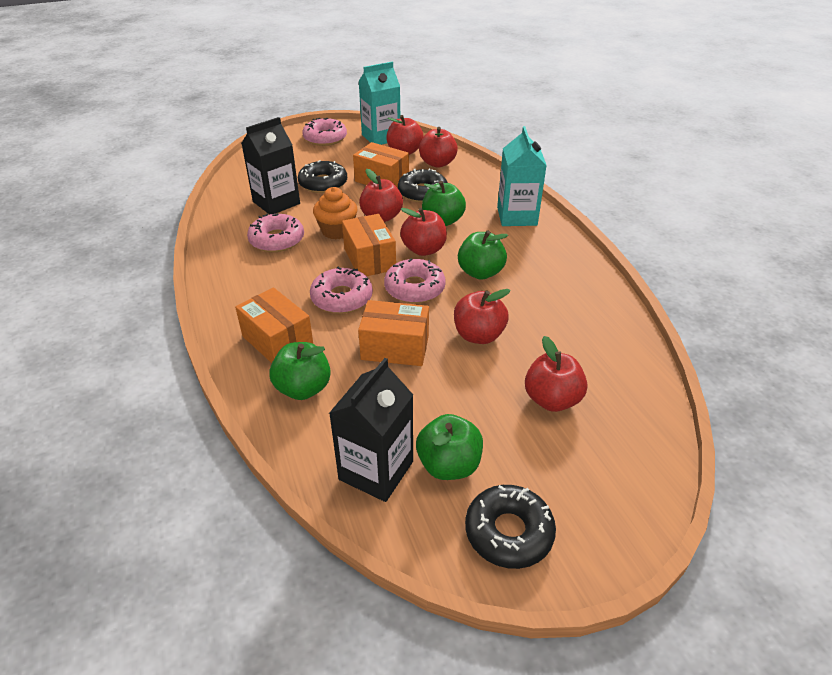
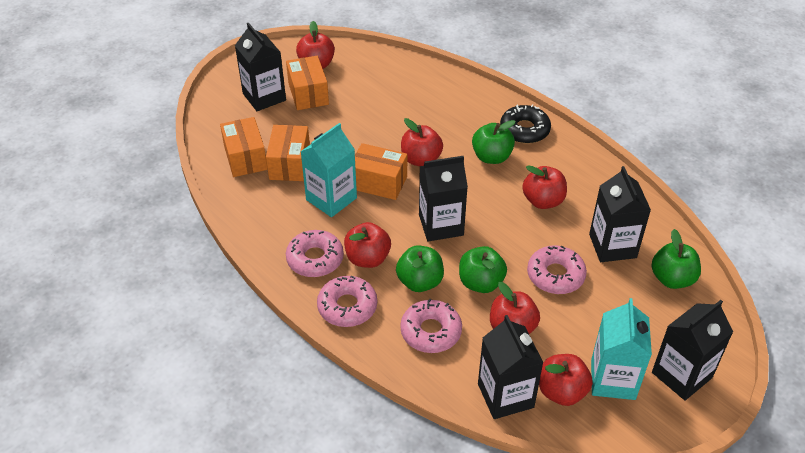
black carton: 2 -> 5
black donut: 3 -> 1
orange cupcake: 1 -> 0

